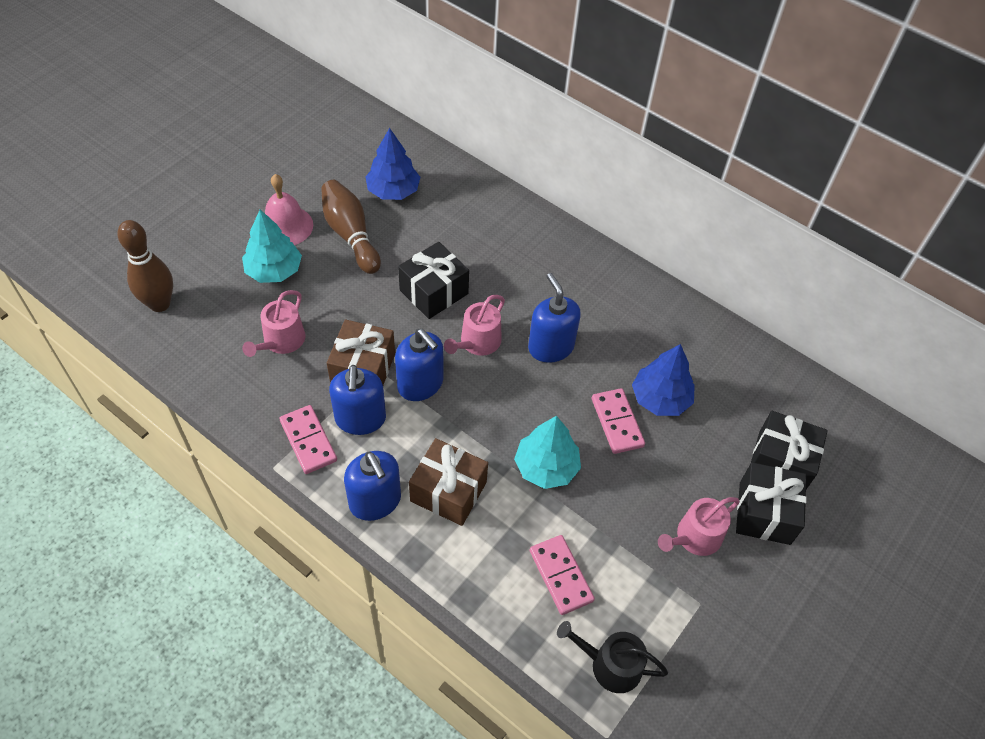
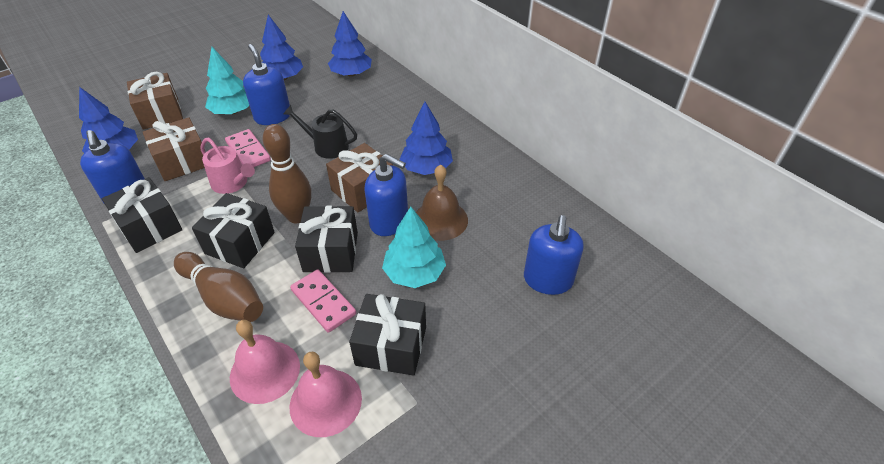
black gift: 3 -> 4
blue tree: 2 -> 4
brown bell: 0 -> 1
brown gift: 2 -> 3
pink bell: 1 -> 2
pink domino: 3 -> 2
pink watering can: 3 -> 1

